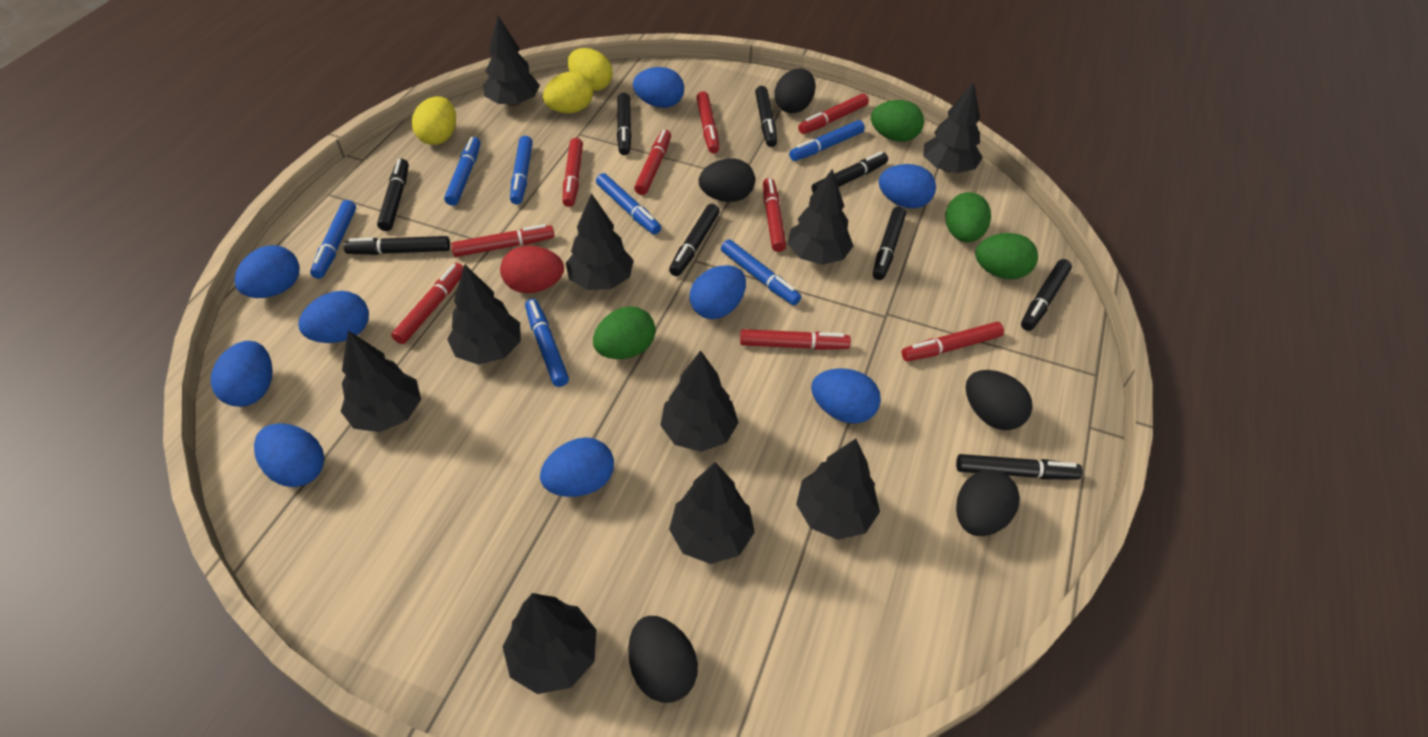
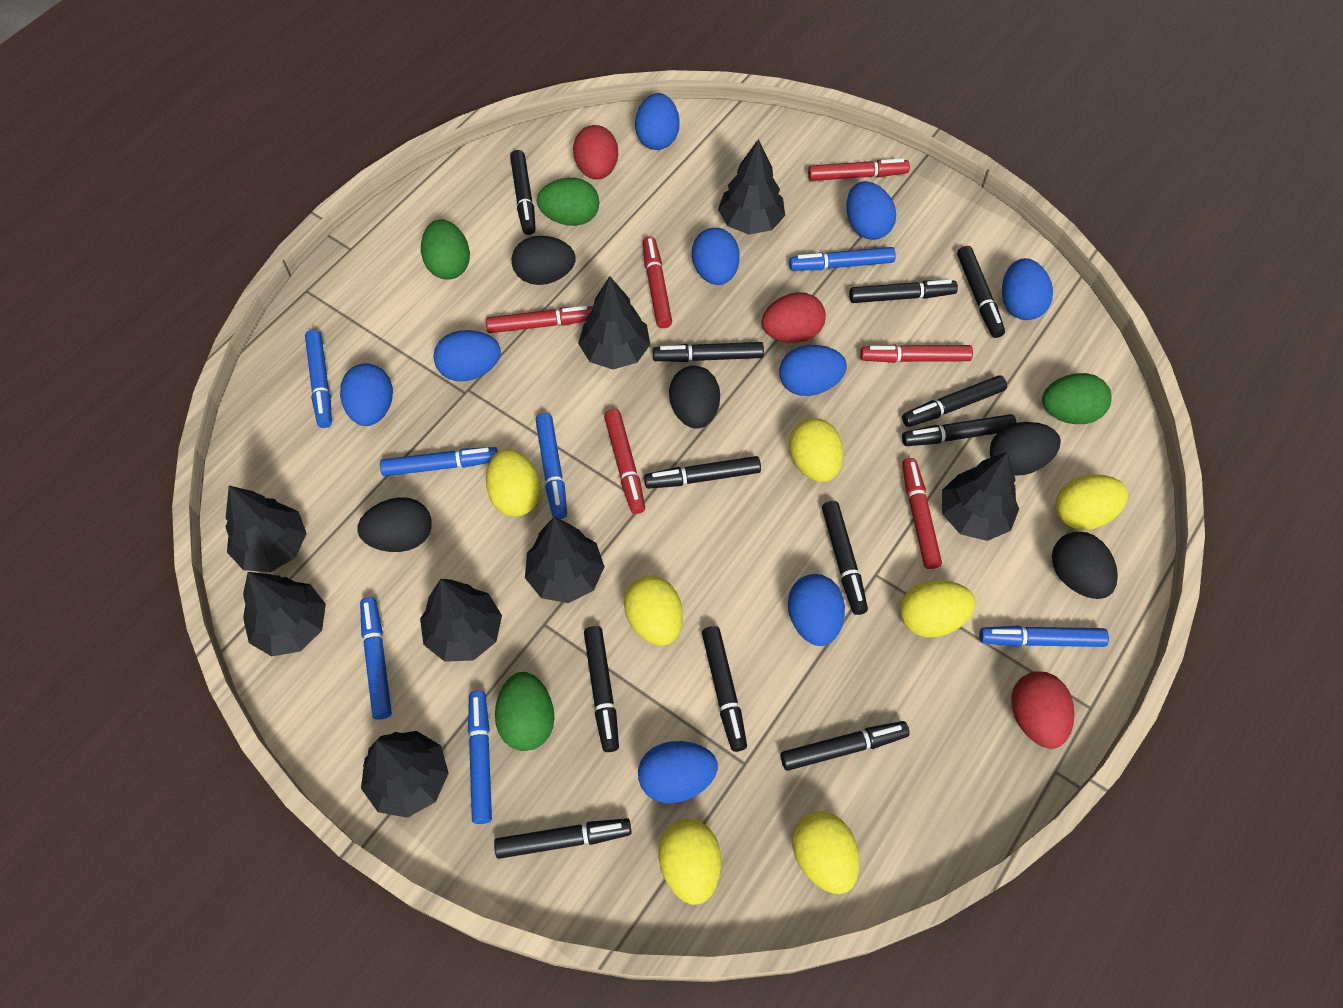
black marker: 9 -> 12
black tree: 10 -> 8
red egg: 1 -> 3
red marker: 9 -> 6
yellow egg: 3 -> 7

